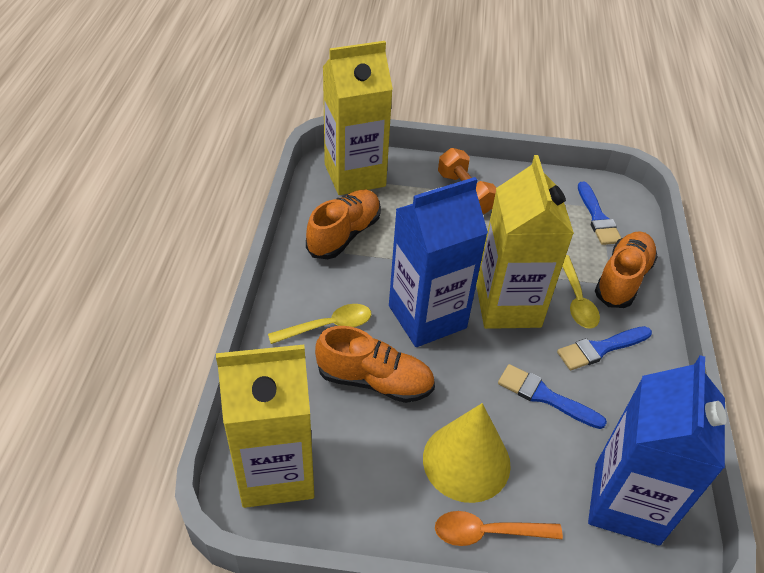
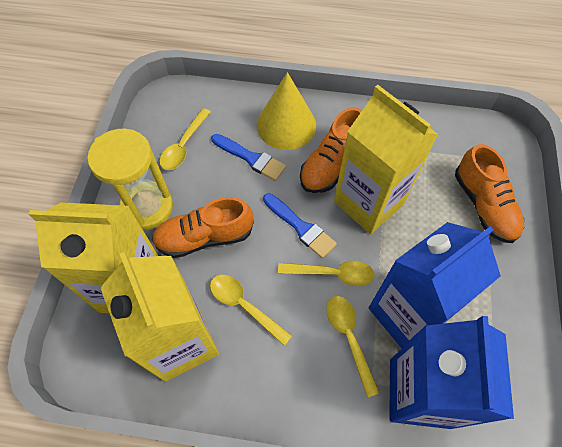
blue brush: 3 -> 2
orange dumbbell: 1 -> 0
orange spoon: 1 -> 0
yellow hourglass: 0 -> 1
yellow spoon: 2 -> 4

